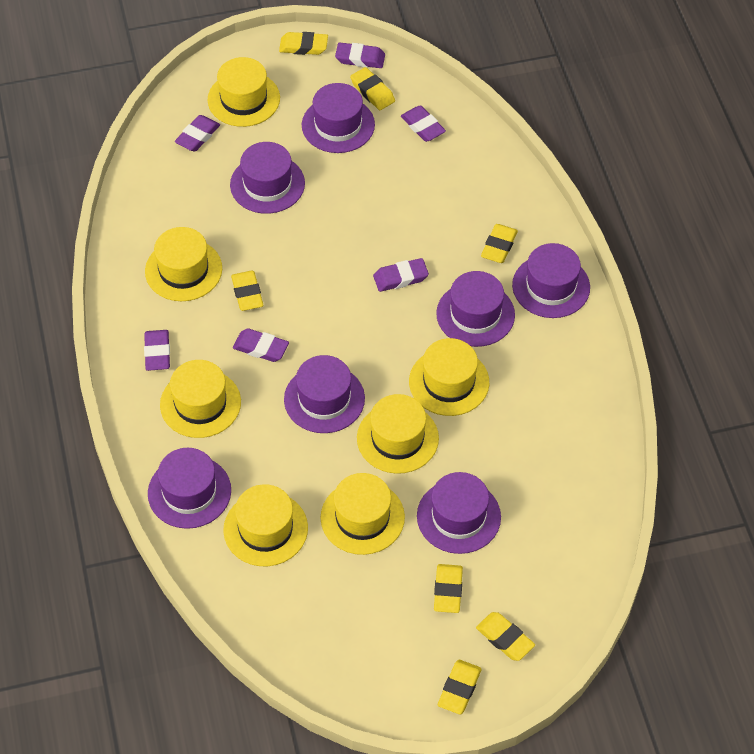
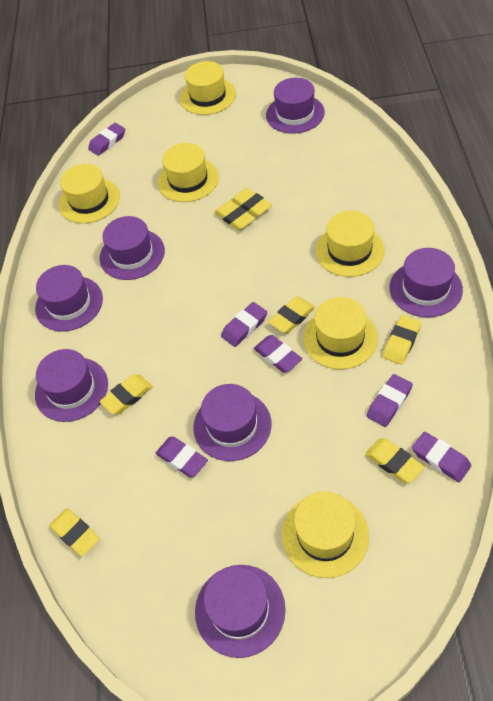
yellow hat: 7 -> 6

